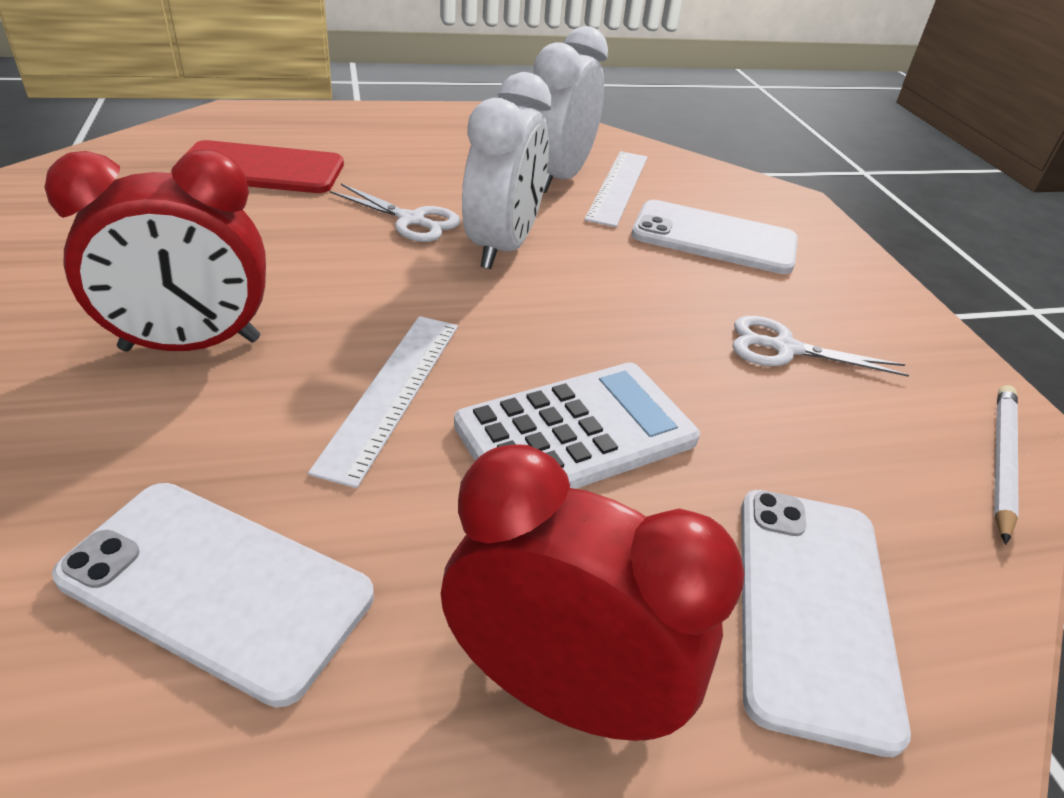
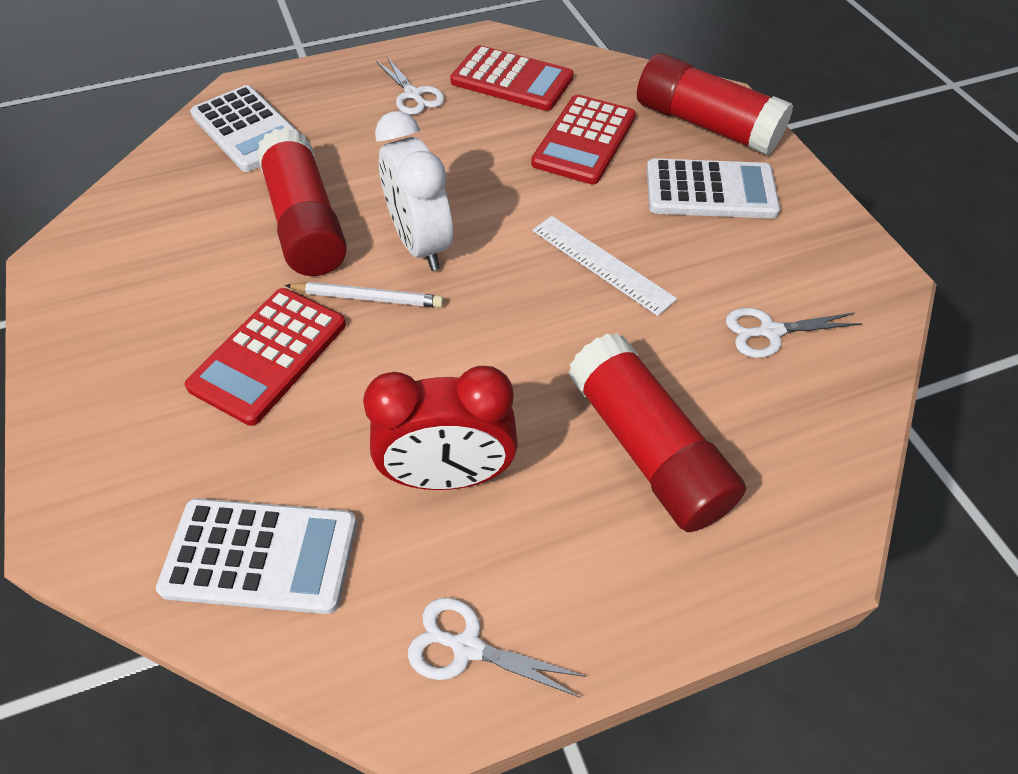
red calculator: 0 -> 3
red clock: 2 -> 1
red glue stick: 0 -> 3
red phone: 1 -> 0
white calculator: 1 -> 3
white clock: 2 -> 1
white phone: 3 -> 0
white ruler: 2 -> 1
white scissors: 2 -> 3

